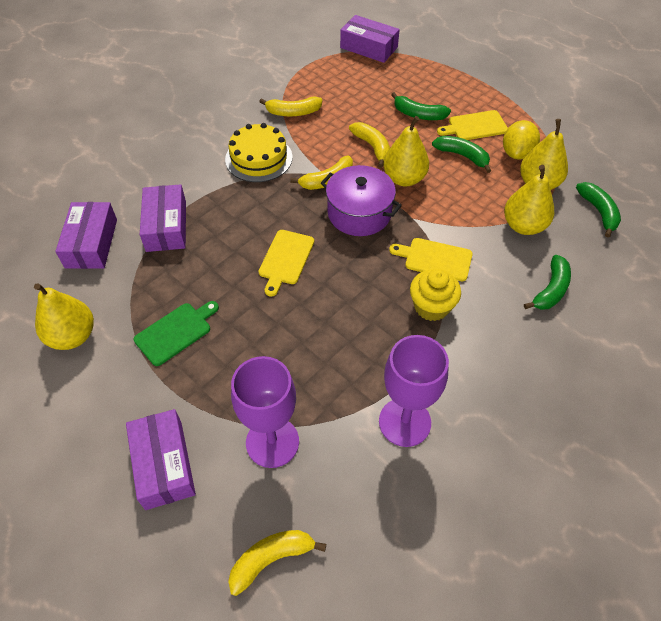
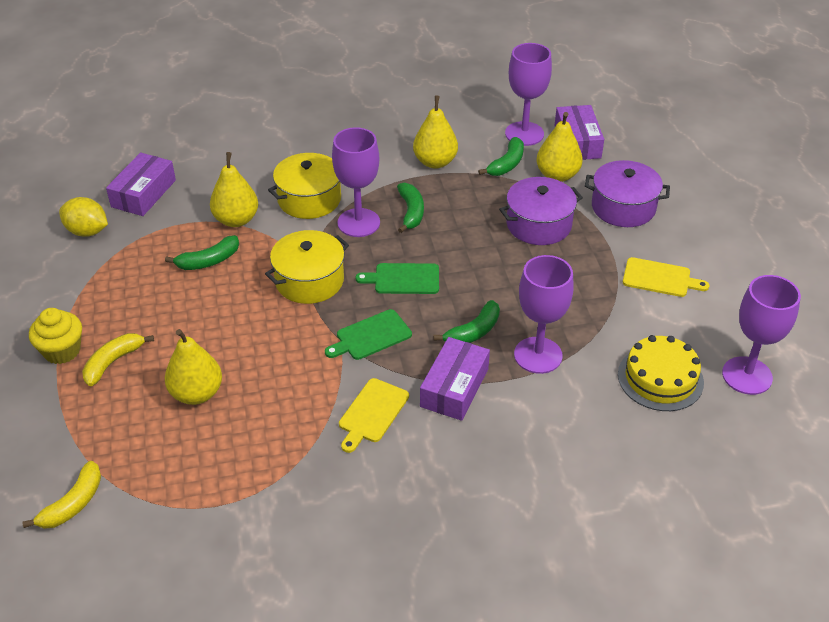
green cutting board: 1 -> 2
purple box: 4 -> 3
purple goblet: 2 -> 4
purple pot: 1 -> 2
yellow banana: 4 -> 2
yellow cutting board: 3 -> 2
yellow pot: 0 -> 2

